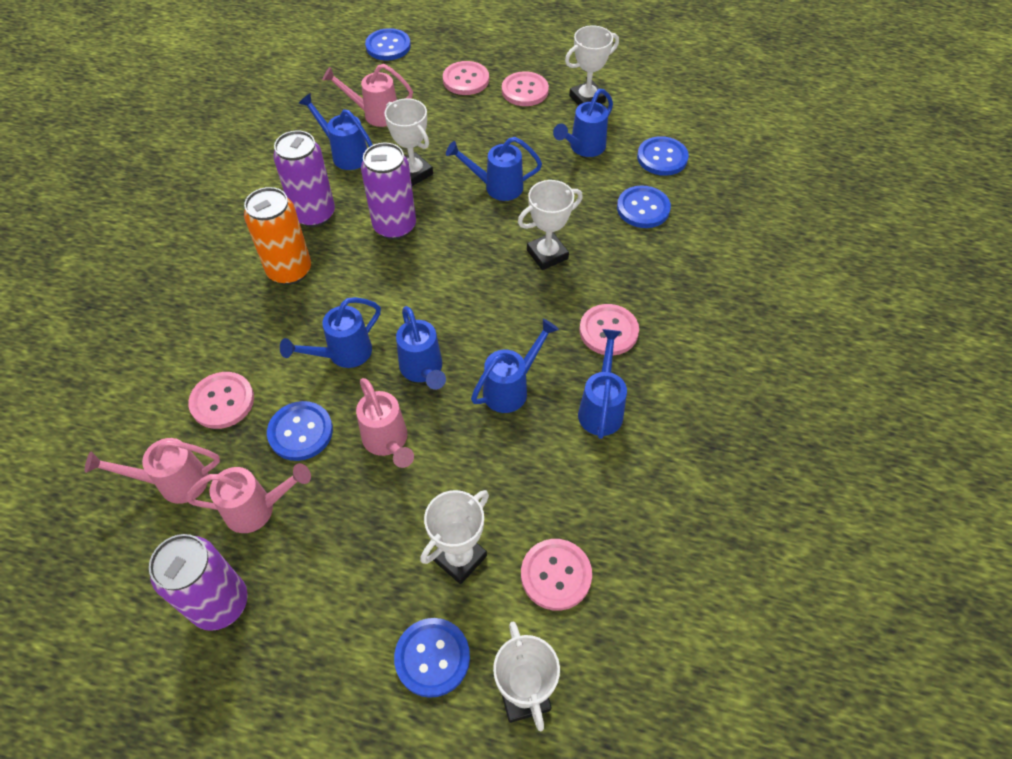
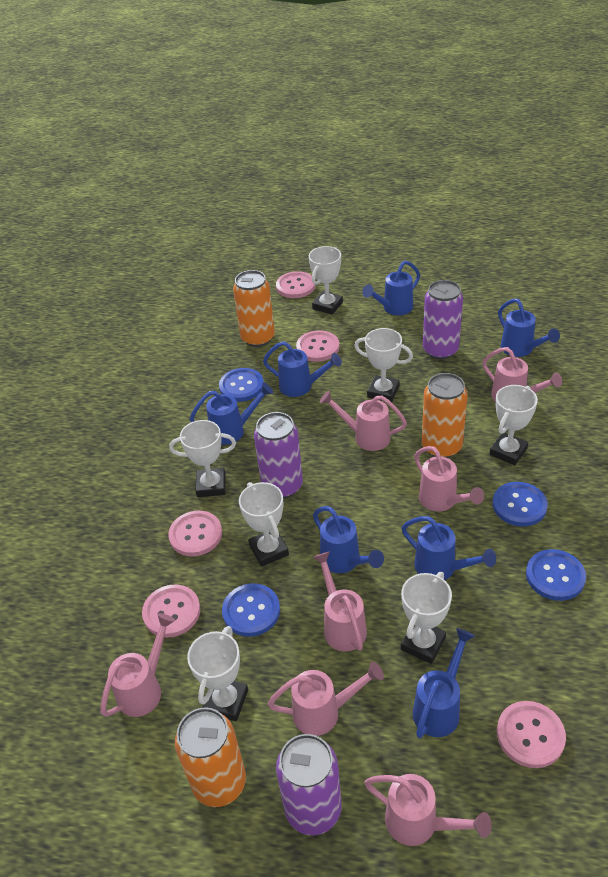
blue button: 5 -> 4
orange can: 1 -> 3
pink watering can: 4 -> 7
white trophy: 5 -> 7

